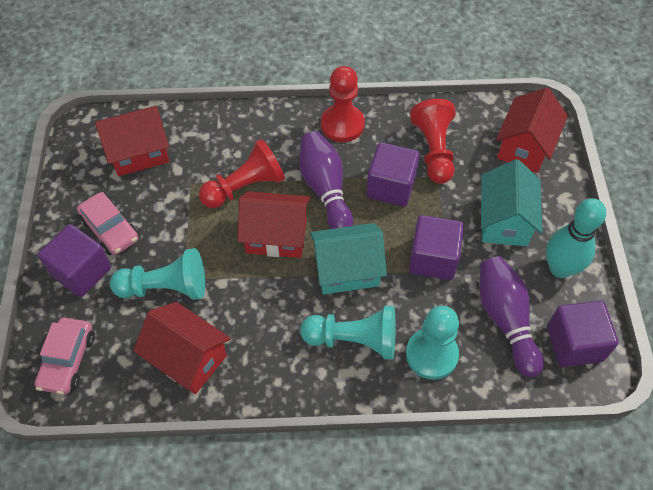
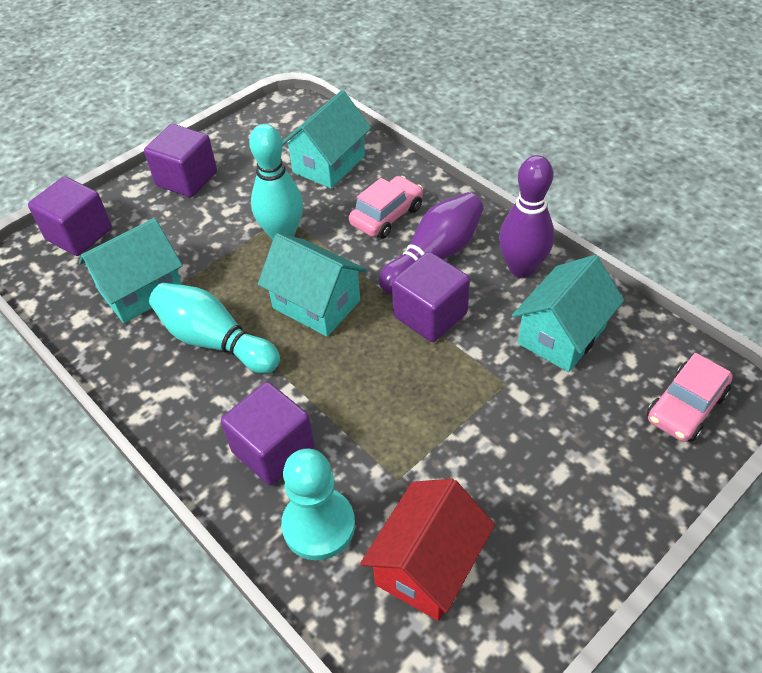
red house: 4 -> 1
red pawn: 3 -> 0
turquoise bowling pin: 1 -> 2
turquoise house: 2 -> 4
turquoise pawn: 3 -> 1

